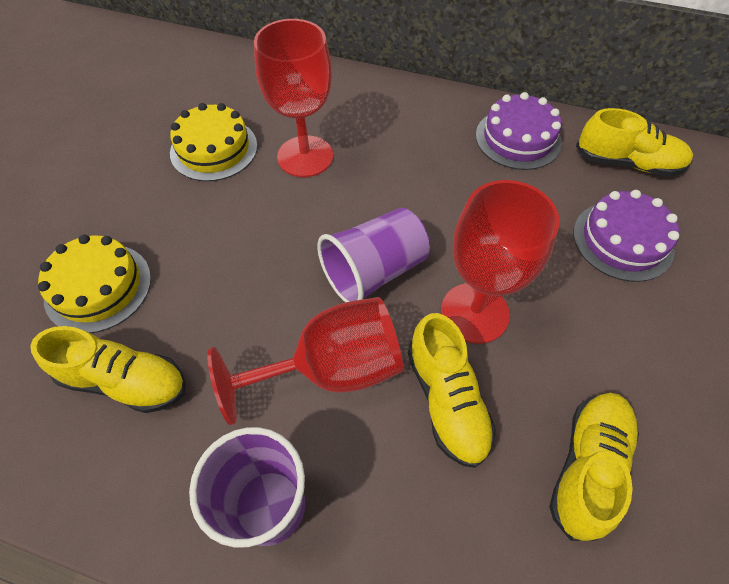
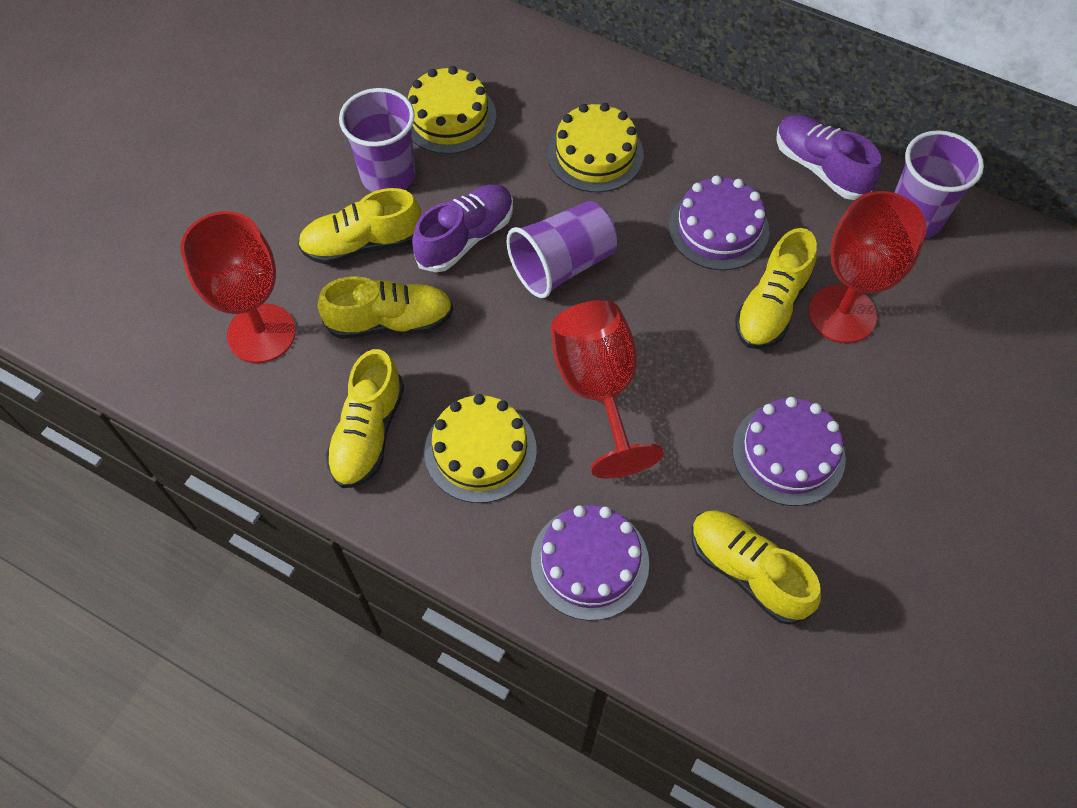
purple cake: 2 -> 3
purple cup: 2 -> 3
purple shoe: 0 -> 2
yellow cake: 2 -> 3
yellow shoe: 4 -> 5

